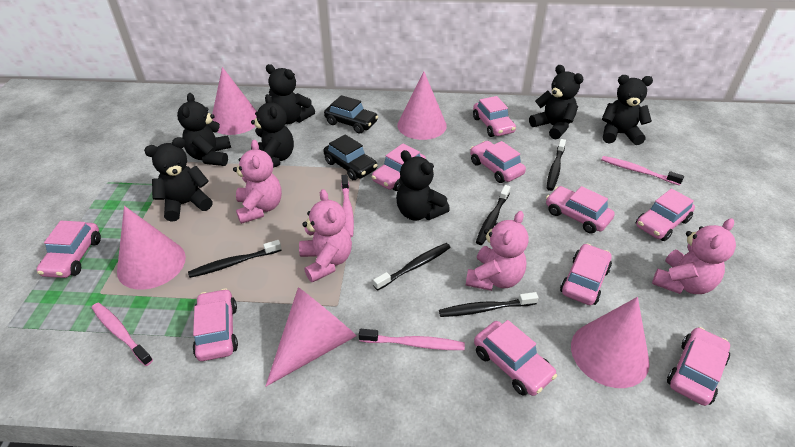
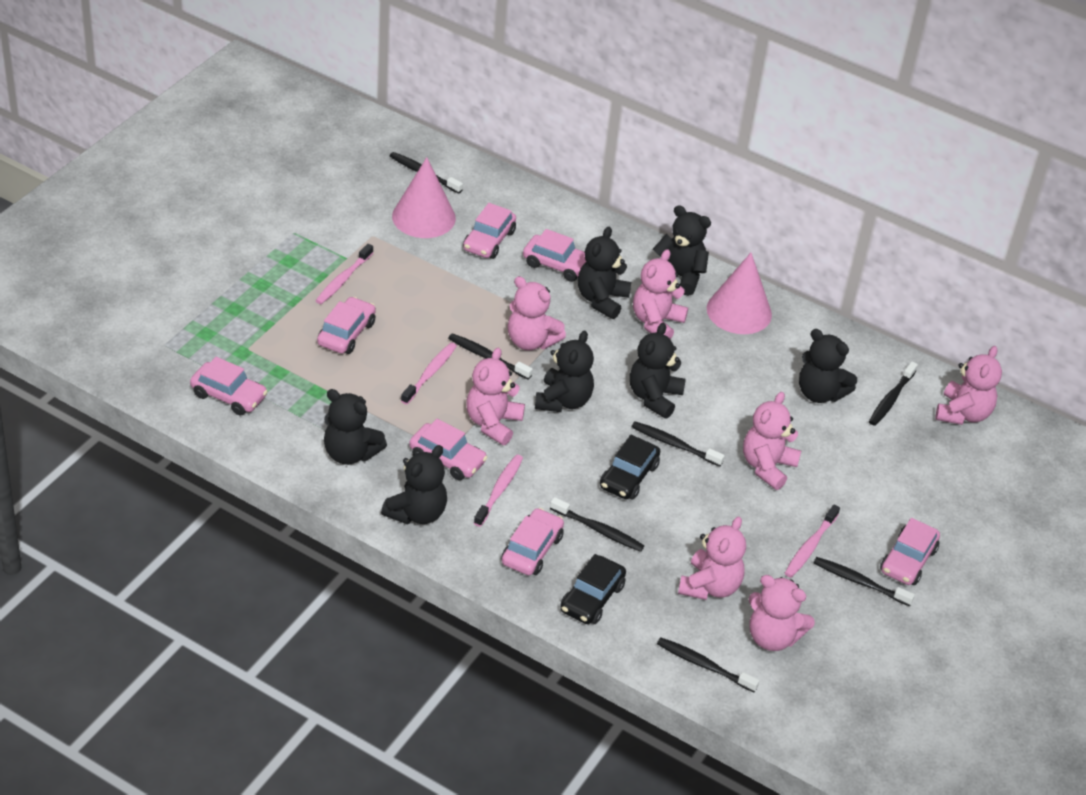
black toothbrush: 5 -> 7
pink car: 10 -> 7
pink cone: 5 -> 2
pink teddy bear: 4 -> 7

